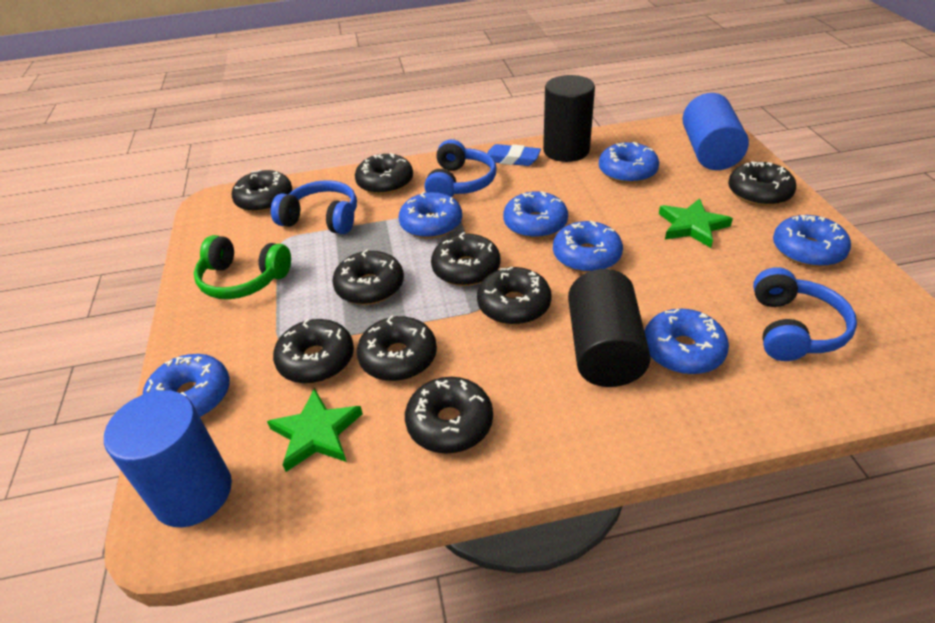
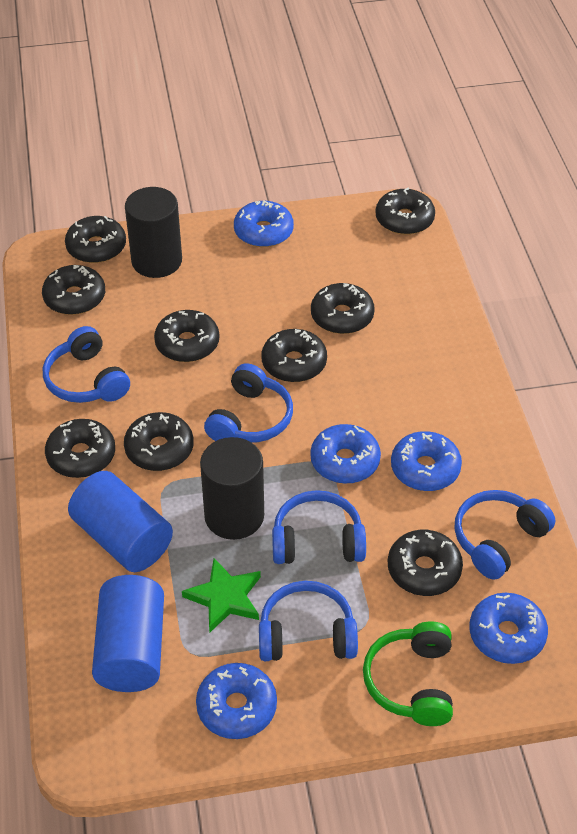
blue donut: 7 -> 5
blue eraser: 1 -> 0
blue headphones: 3 -> 5
green star: 2 -> 1

